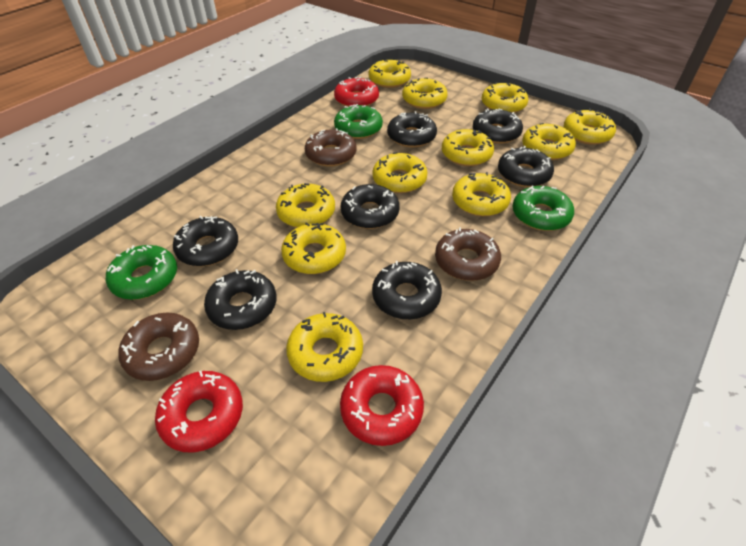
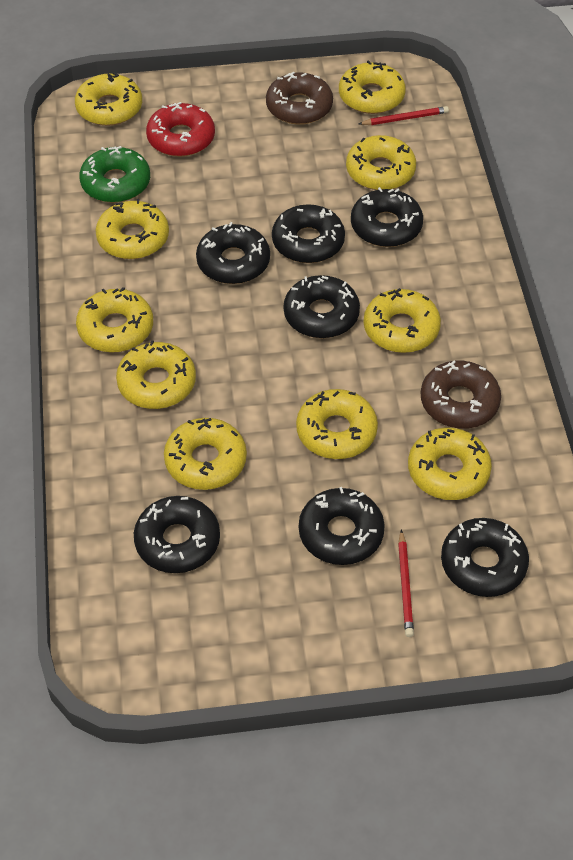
brown donut: 3 -> 2
green donut: 3 -> 1
red donut: 3 -> 1
red pencil: 0 -> 2
yellow donut: 11 -> 10

